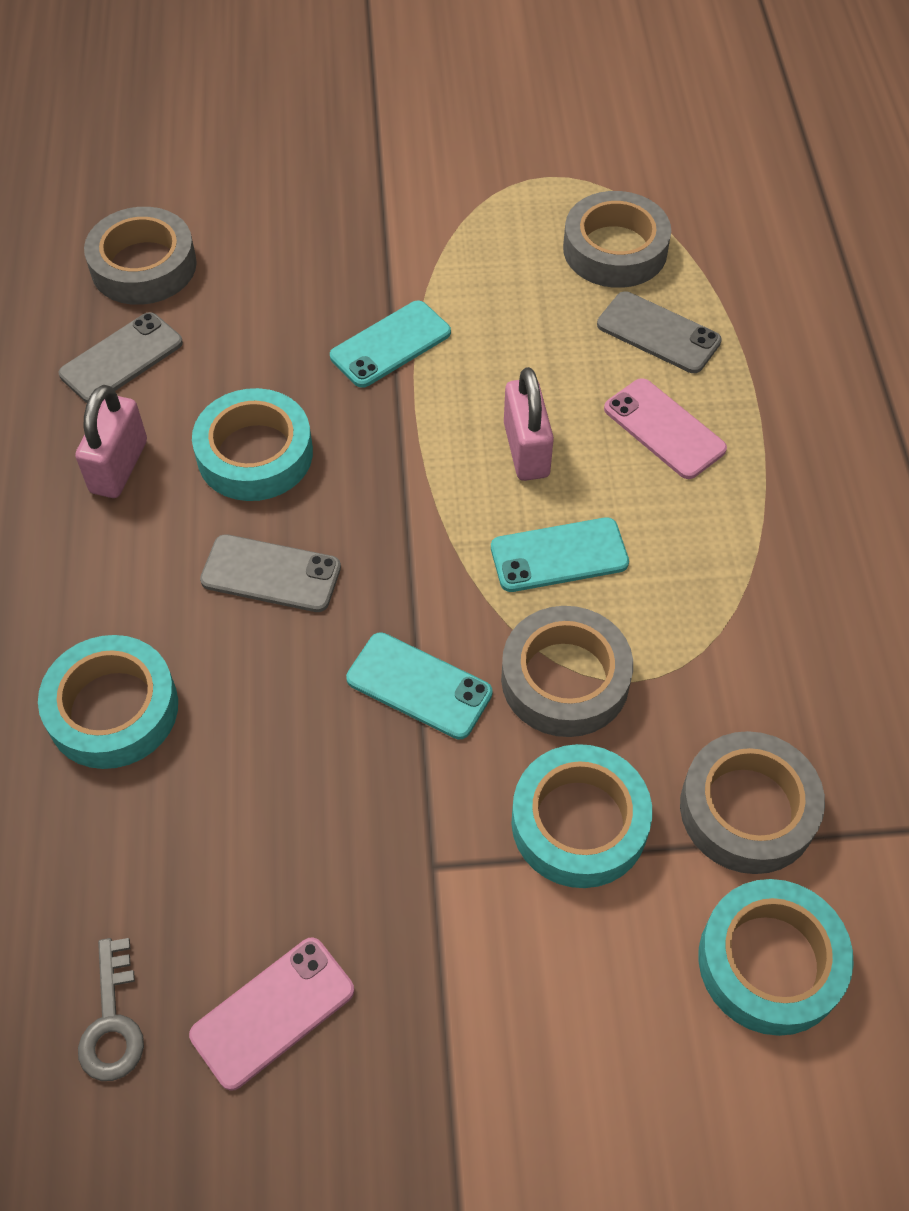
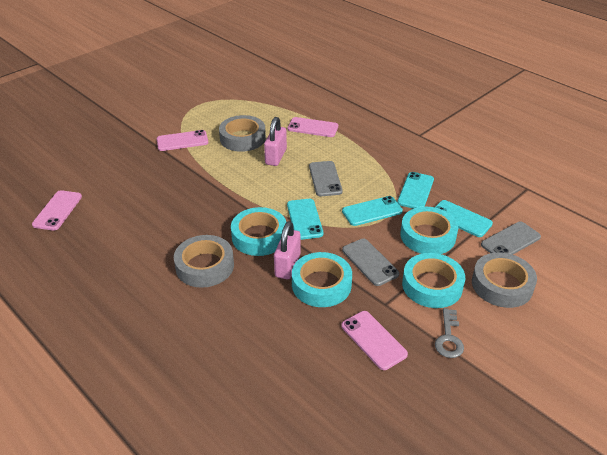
grey tape: 4 -> 3
pink phone: 2 -> 4
turquoise phone: 3 -> 4

